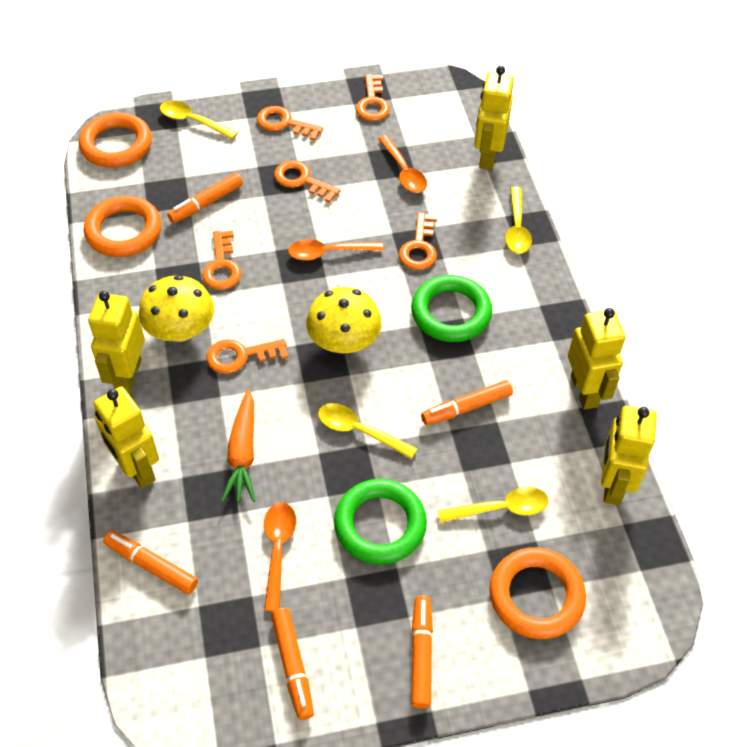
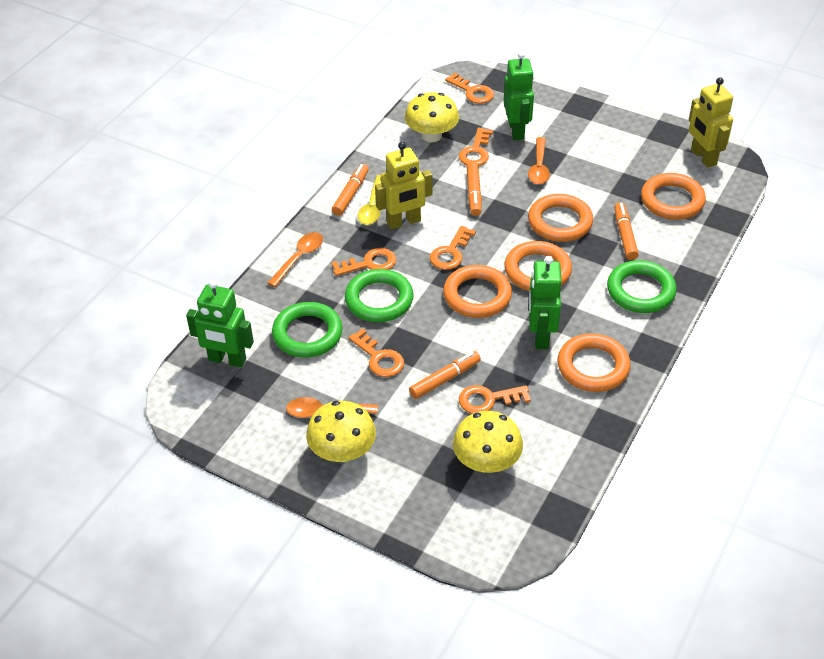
green ring: 2 -> 3
green robot: 0 -> 3
orange carrot: 1 -> 0
orange marker: 5 -> 4
orange ring: 3 -> 5
yellow mushroom: 2 -> 3
yellow robot: 5 -> 2
yellow spoon: 4 -> 1

